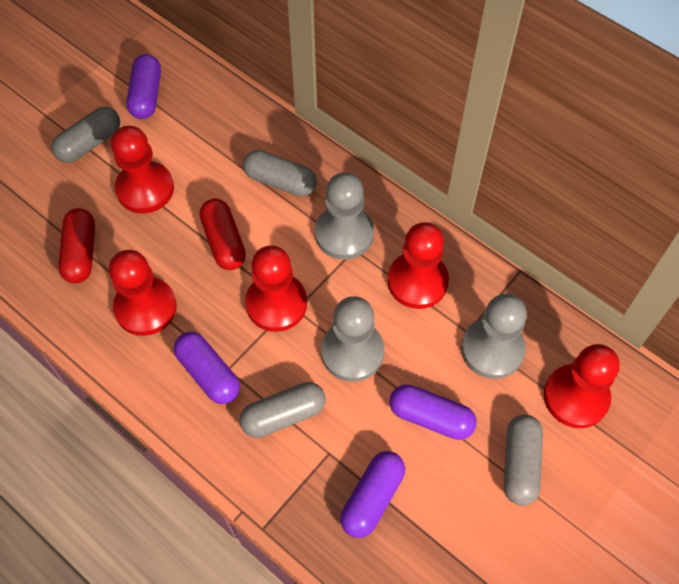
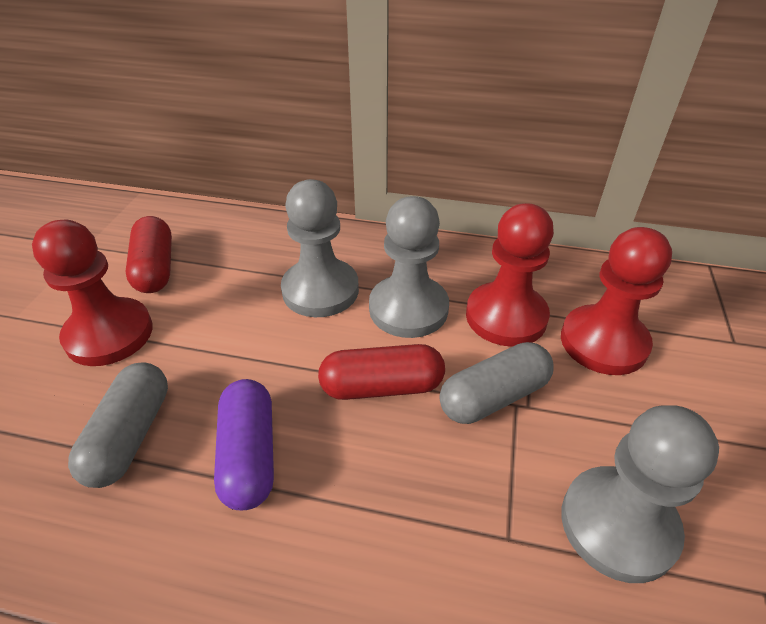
grey capsule: 4 -> 2
purple capsule: 4 -> 1
red pawn: 5 -> 3

